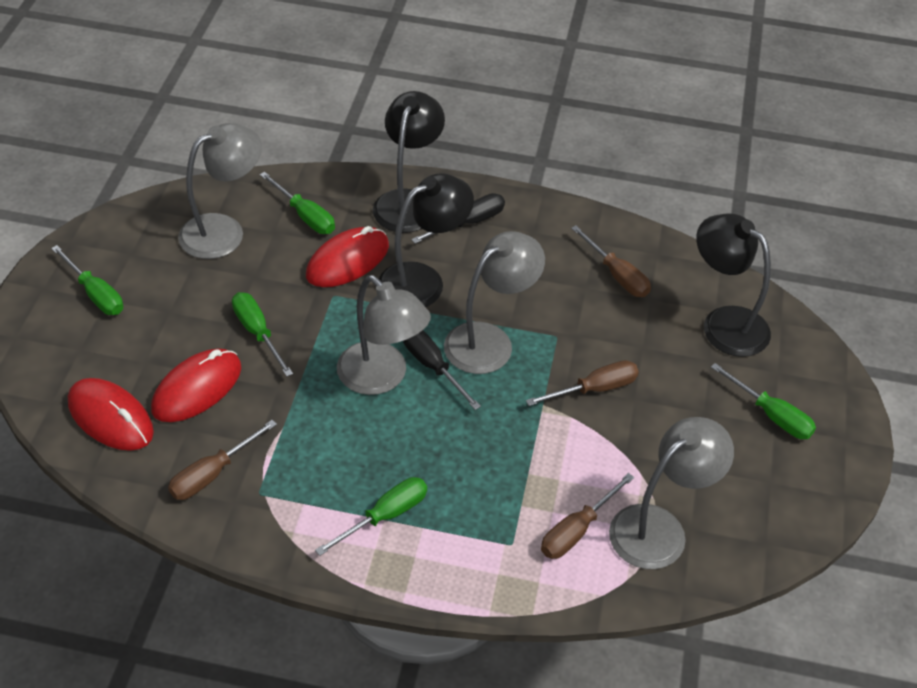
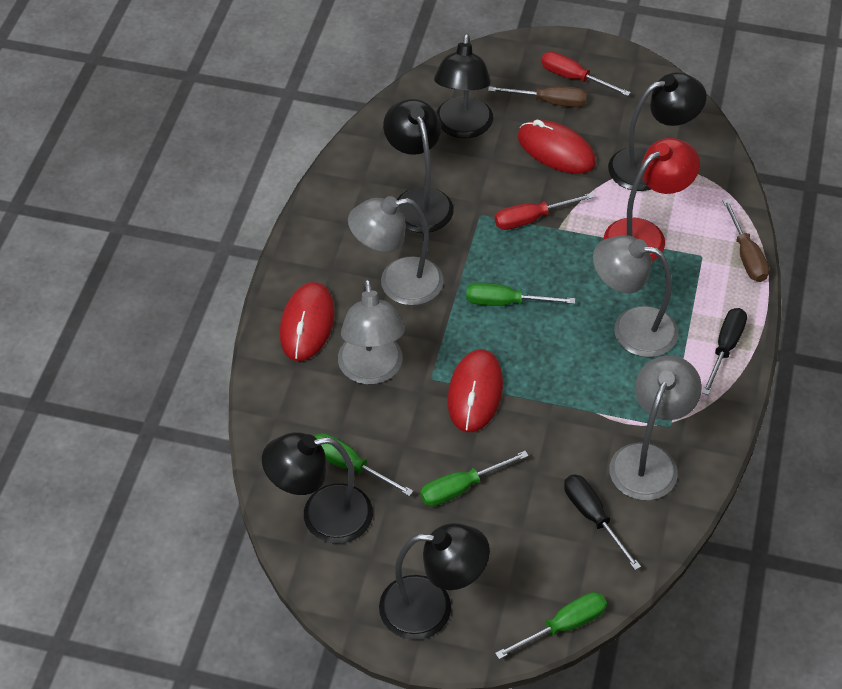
black lamp: 3 -> 5
brown screwdriver: 4 -> 2
green screwdriver: 5 -> 4
red lamp: 0 -> 1
red screwdriver: 0 -> 2

